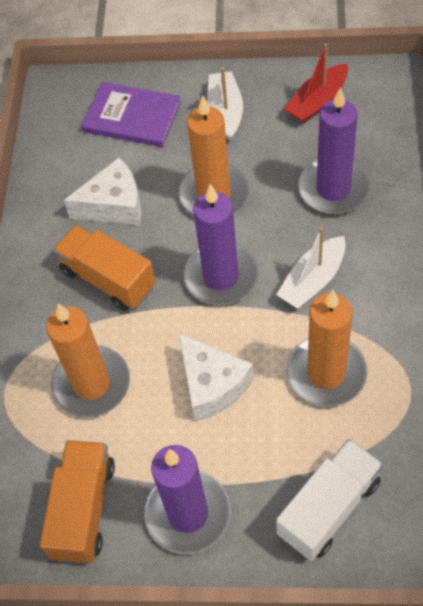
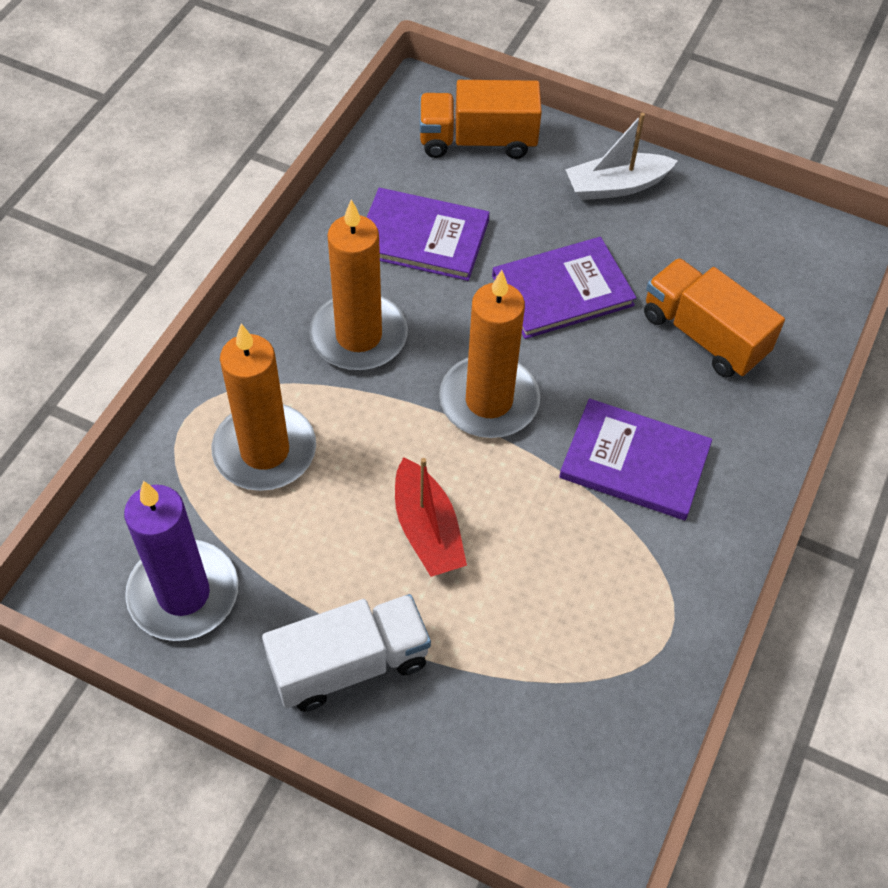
purple book: 1 -> 3
purple candle: 3 -> 1
white boat: 2 -> 1
white cheese: 2 -> 0

